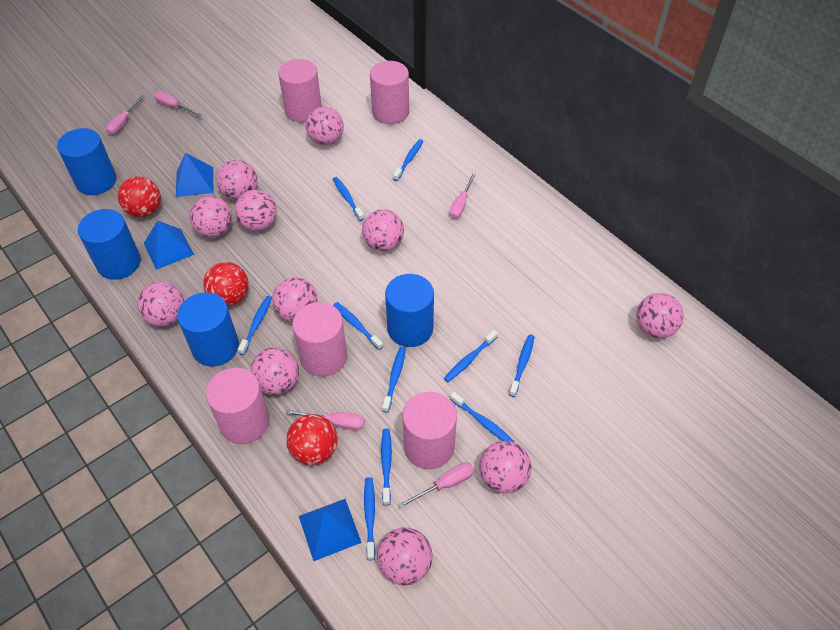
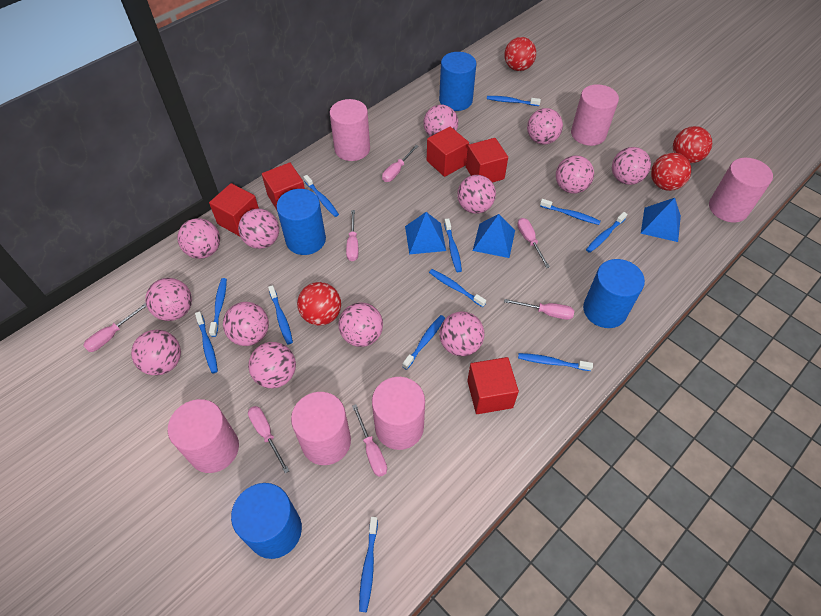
blue toothbrush: 10 -> 12
pink ball: 11 -> 13
pink cylinder: 5 -> 6
pink screwdriver: 5 -> 7
red ball: 3 -> 4
red cube: 0 -> 5

